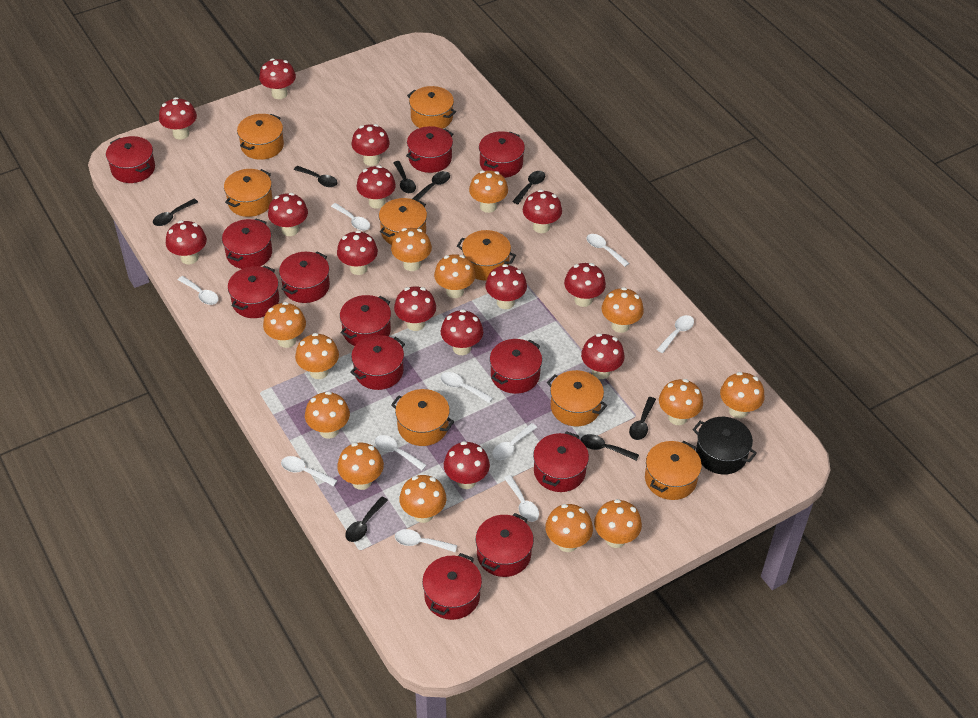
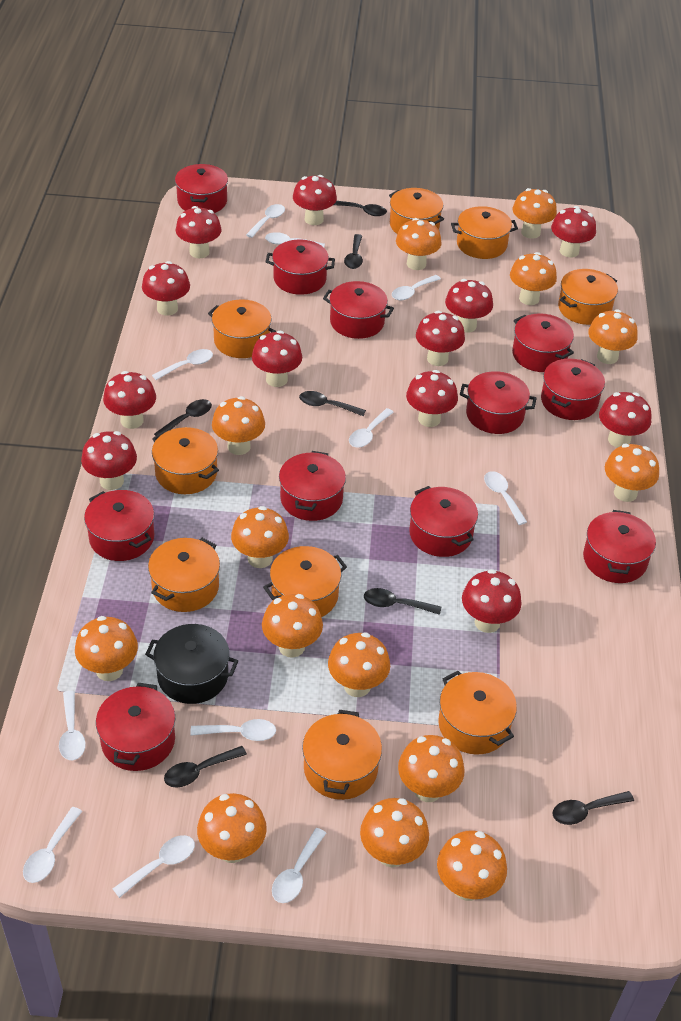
black spoon: 8 -> 7
orange mushroom: 13 -> 14
orange pot: 8 -> 9
red mushroom: 14 -> 12
red pot: 12 -> 11
white spoon: 10 -> 11

